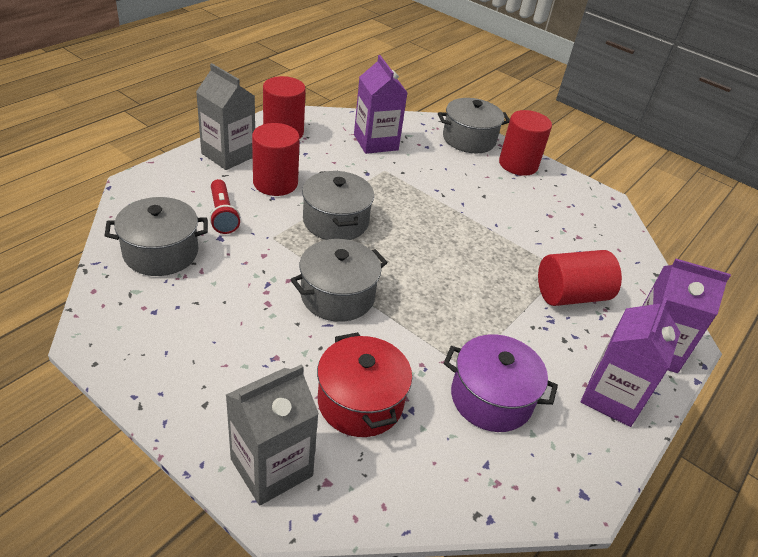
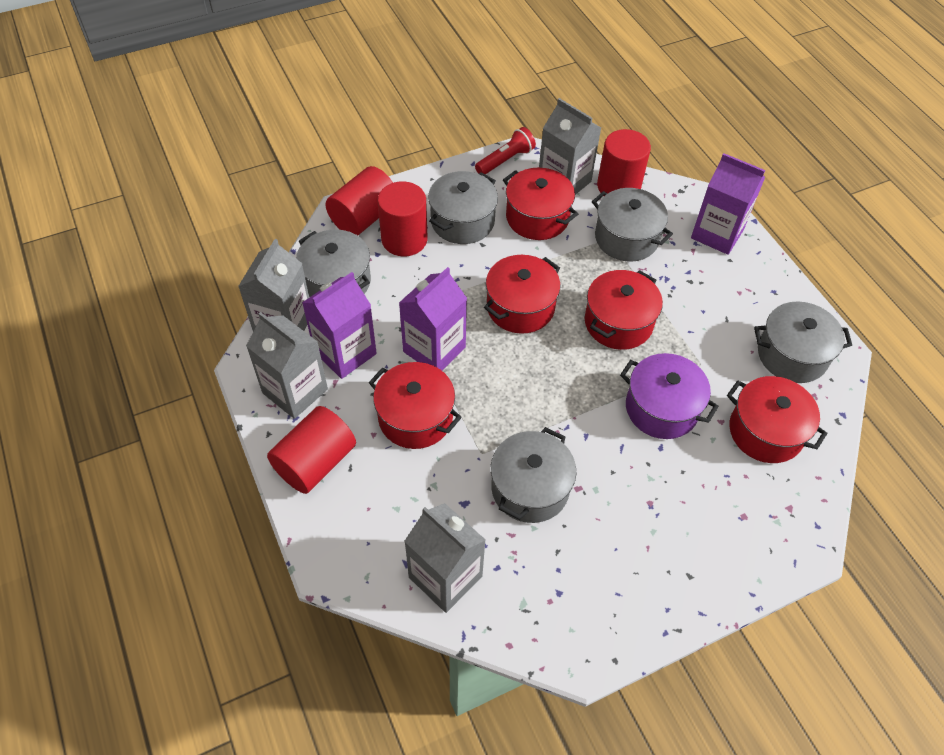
grey carton: 2 -> 4
grey pot: 4 -> 5
red pot: 1 -> 5

